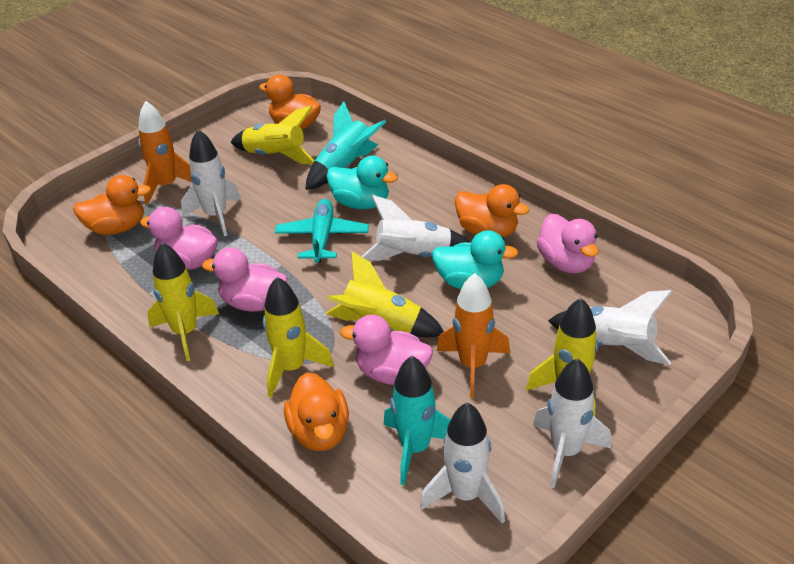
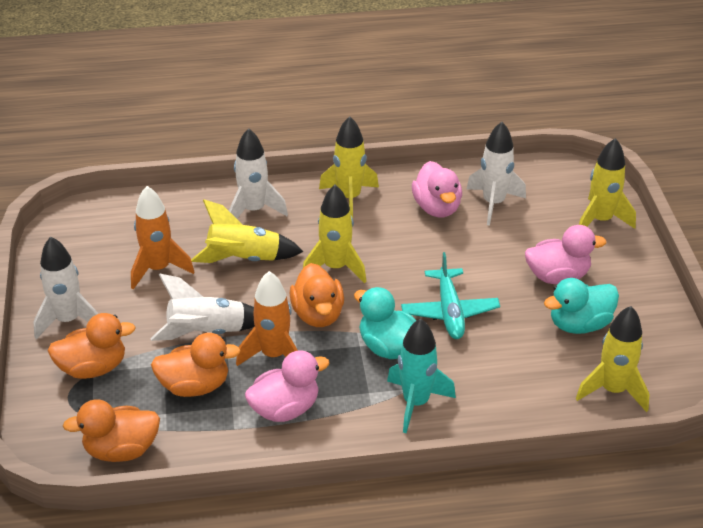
pink duck: 4 -> 3
turquoise rocket: 2 -> 1
white rocket: 5 -> 4

